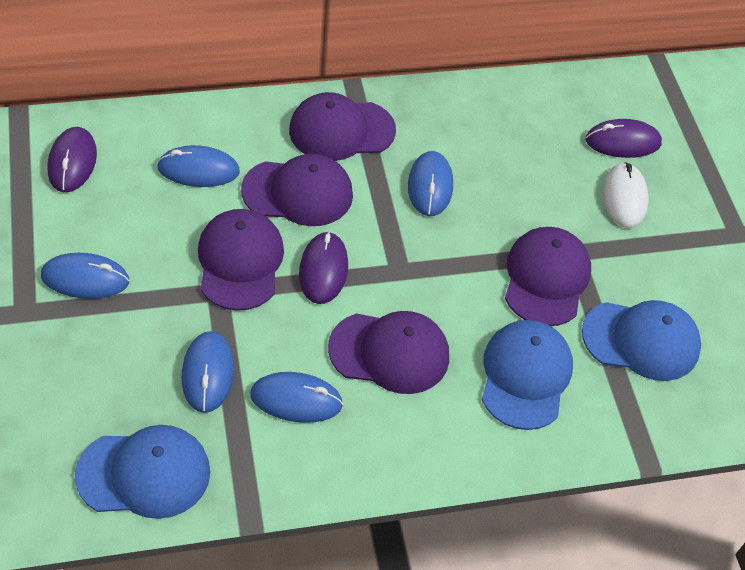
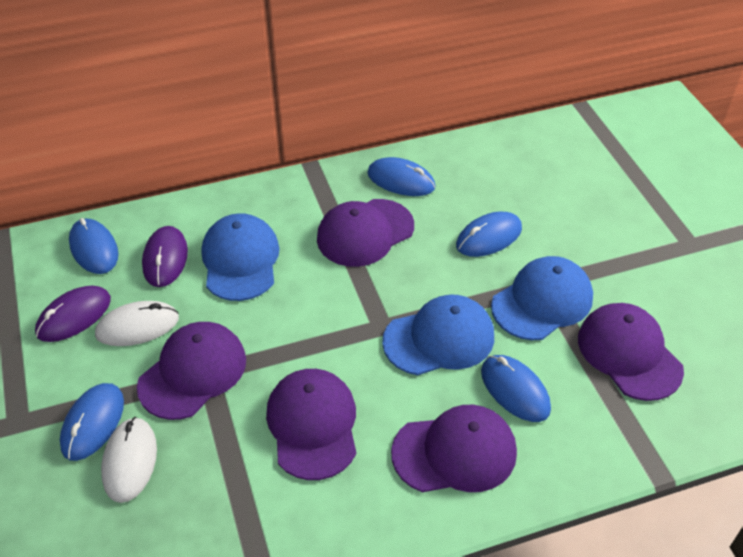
purple mouse: 3 -> 2
white mouse: 1 -> 2

